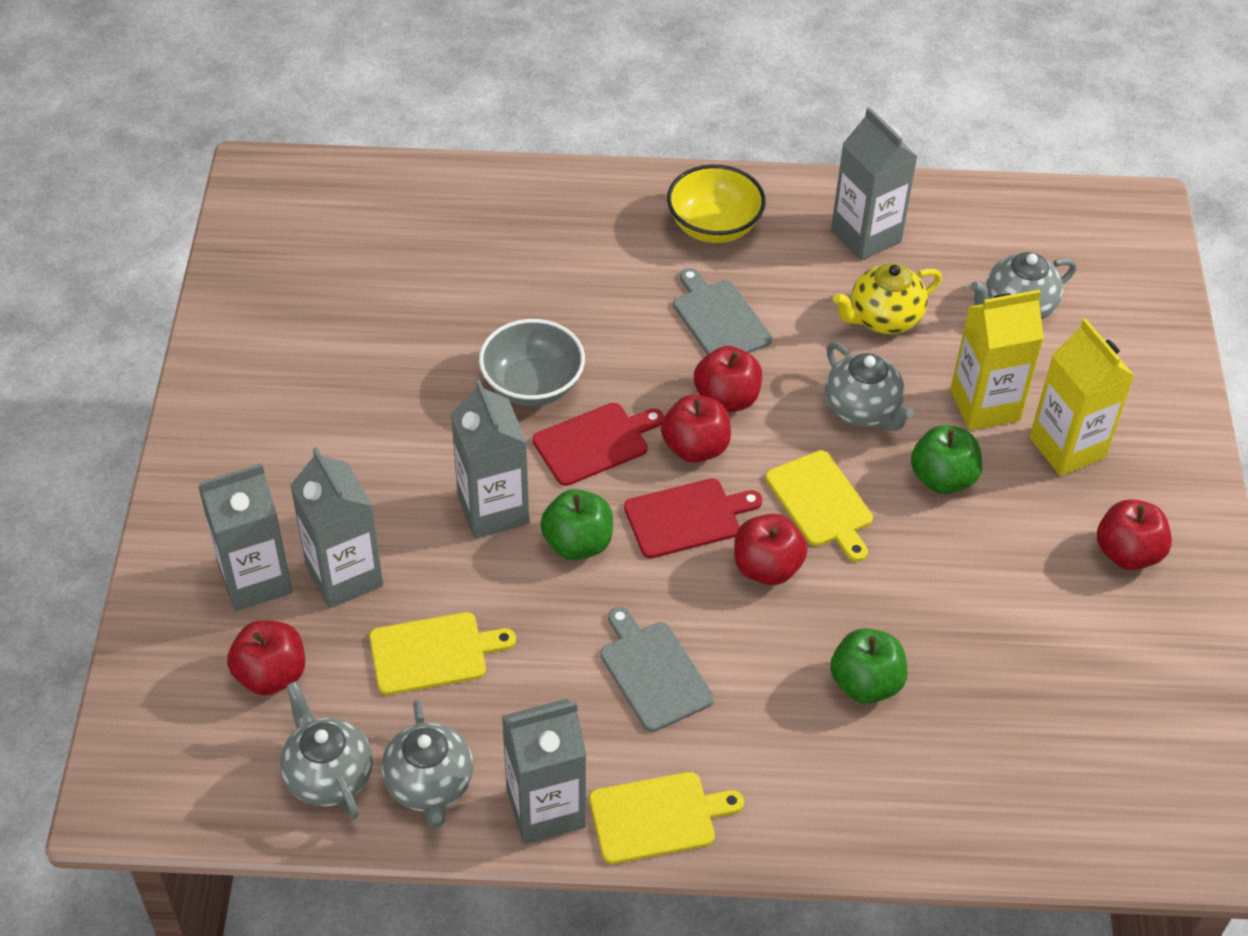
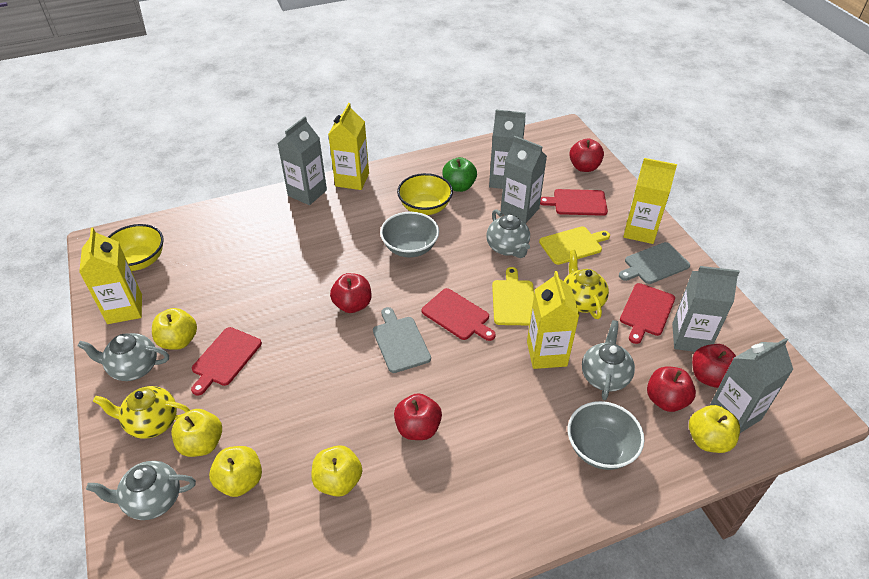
green apple: 3 -> 1
grey bowl: 1 -> 2
red cutting board: 2 -> 4
yellow apple: 0 -> 5
yellow bowl: 1 -> 2
yellow carton: 2 -> 4
yellow cutting board: 3 -> 2
yellow teapot: 1 -> 2

